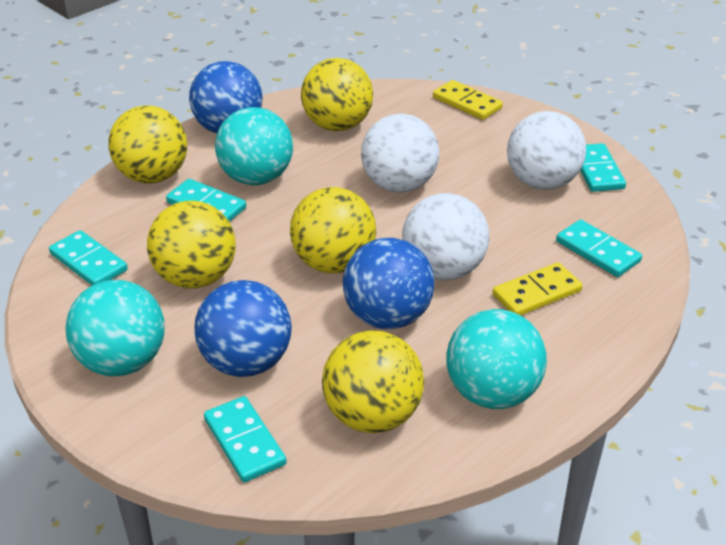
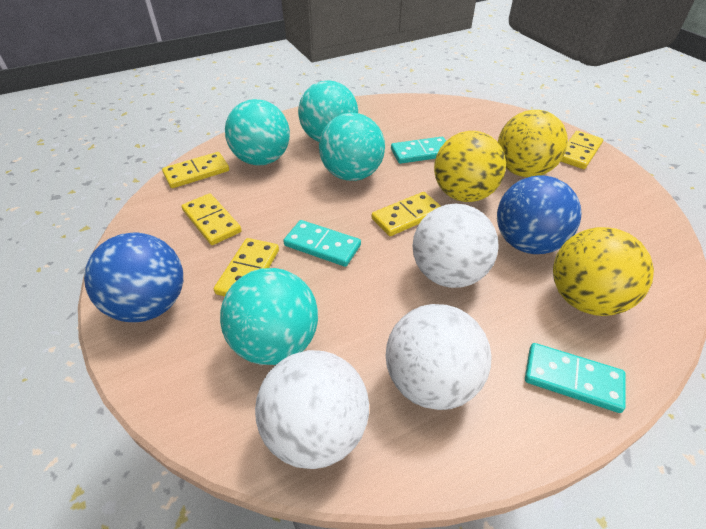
blue ball: 3 -> 2
turquoise ball: 3 -> 4
turquoise domino: 5 -> 3
yellow ball: 5 -> 3
yellow domino: 2 -> 5

